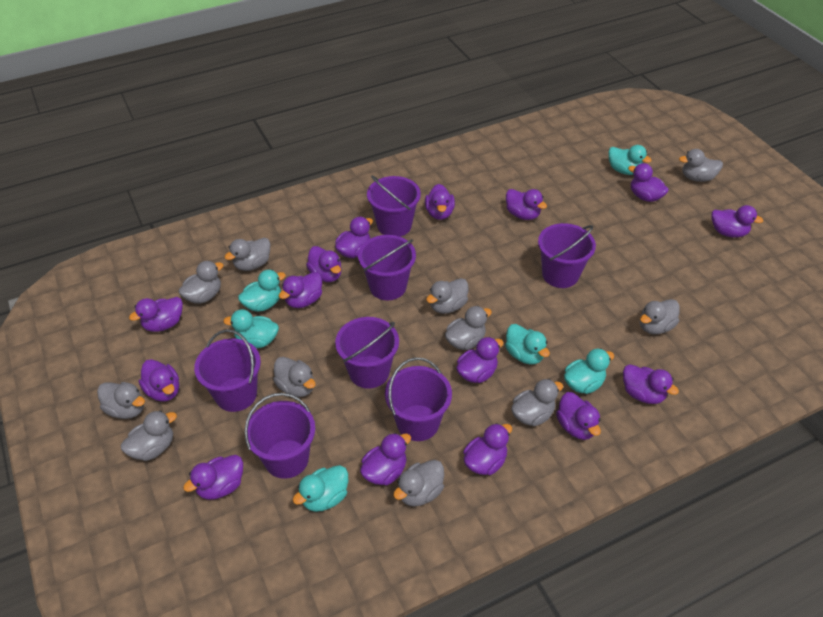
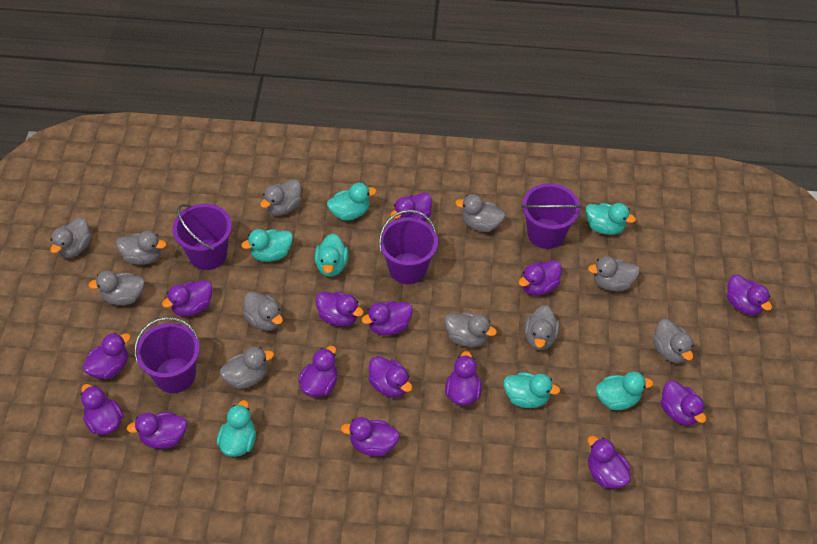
purple bucket: 7 -> 4
turquoise duck: 6 -> 7

